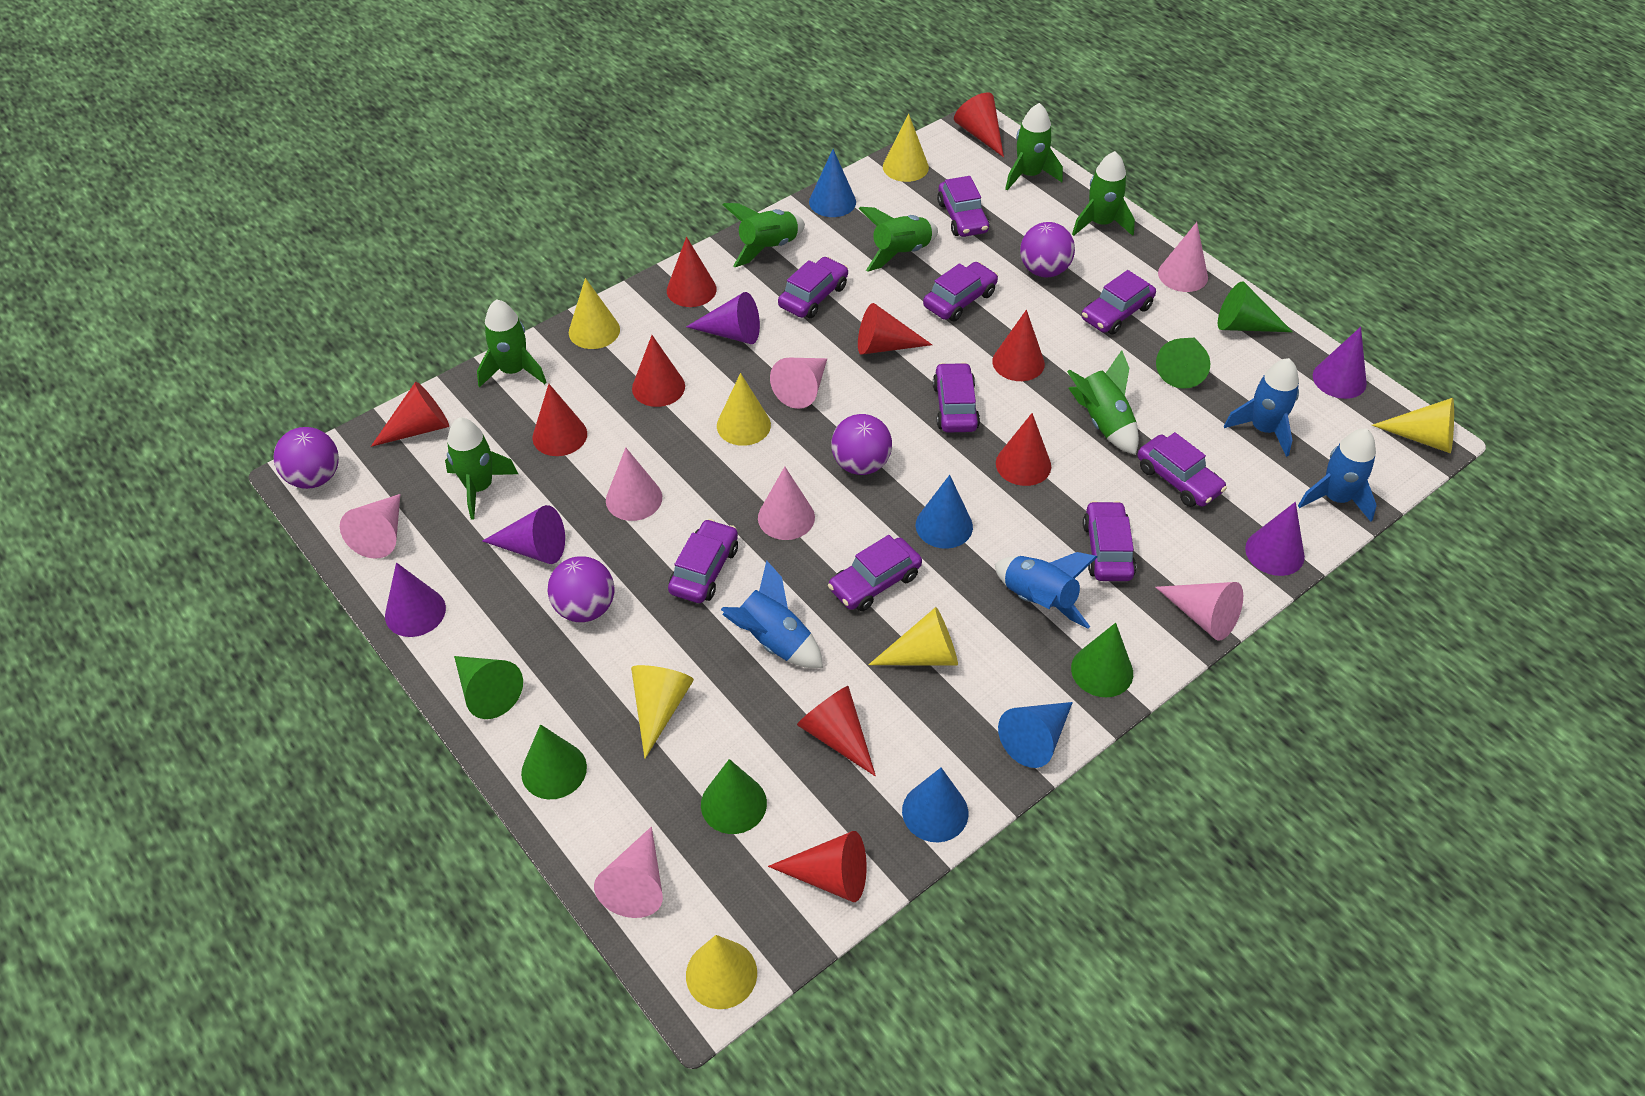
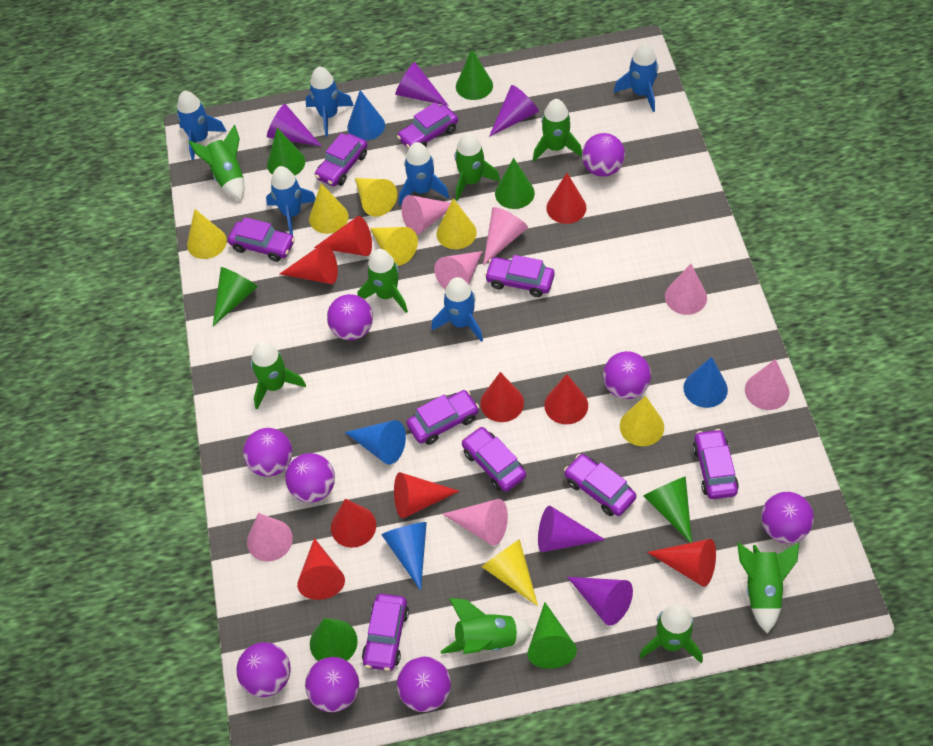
blue rocket: 4 -> 6
green cone: 6 -> 7
green rocket: 7 -> 8
purple ball: 4 -> 9
red cone: 10 -> 9

